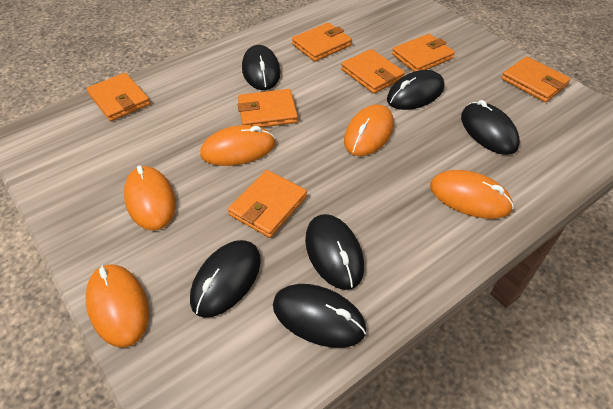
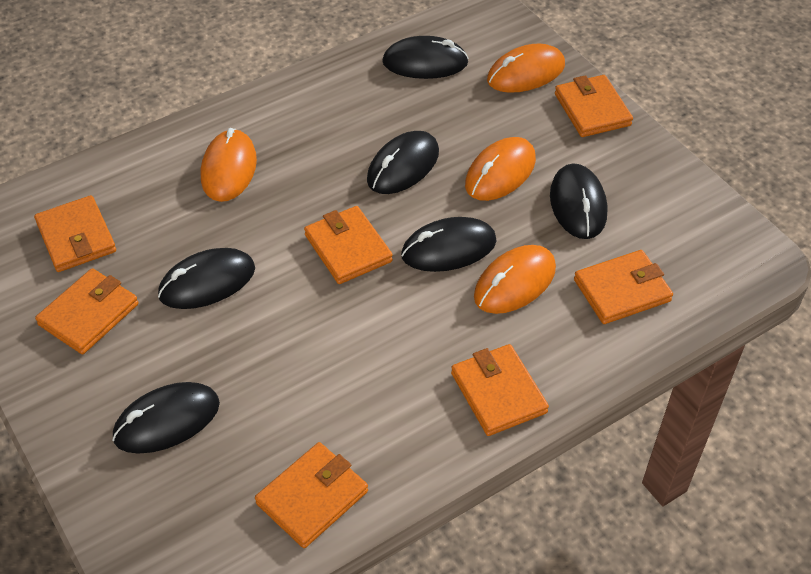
orange mouse: 5 -> 4

